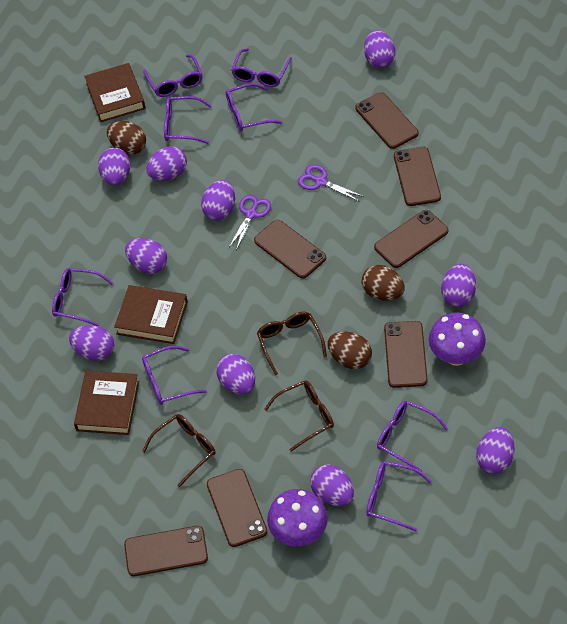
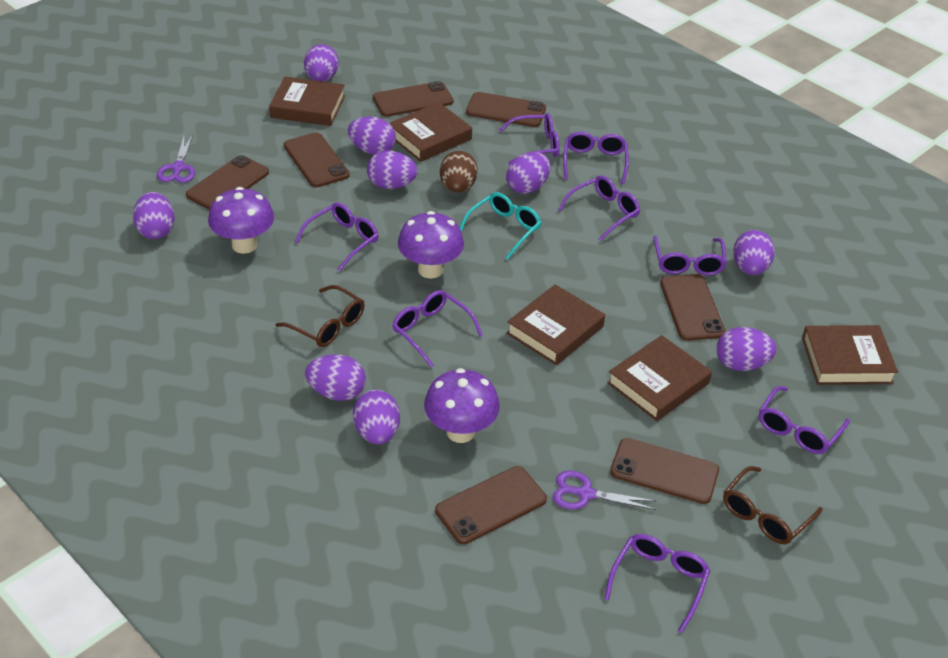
brown book: 3 -> 5
brown egg: 3 -> 1
brown glasses: 3 -> 2
purple egg: 10 -> 9
purple mushroom: 2 -> 3
turquoise glasses: 0 -> 1

